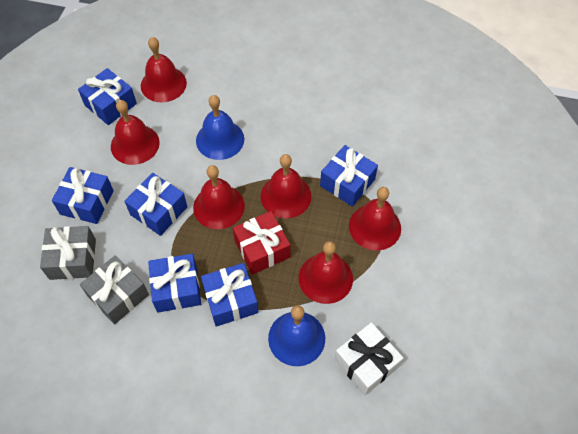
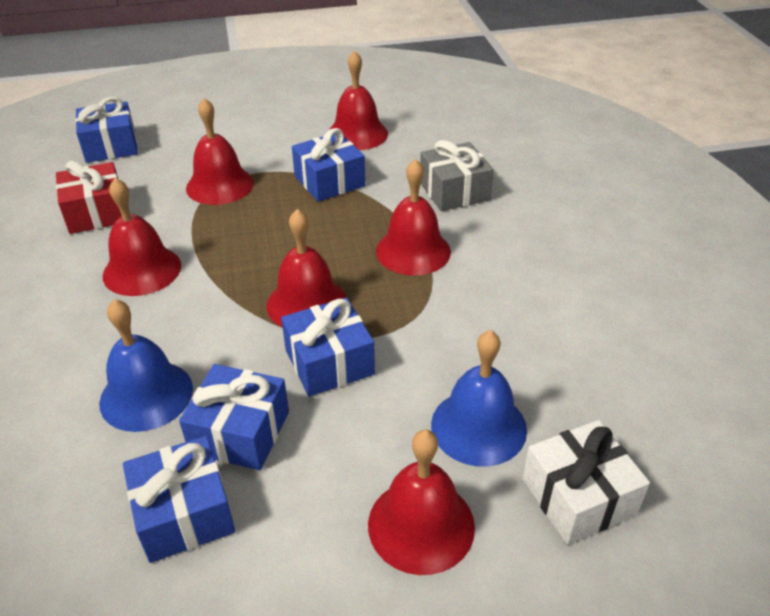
blue gift: 6 -> 5
grey gift: 2 -> 1

